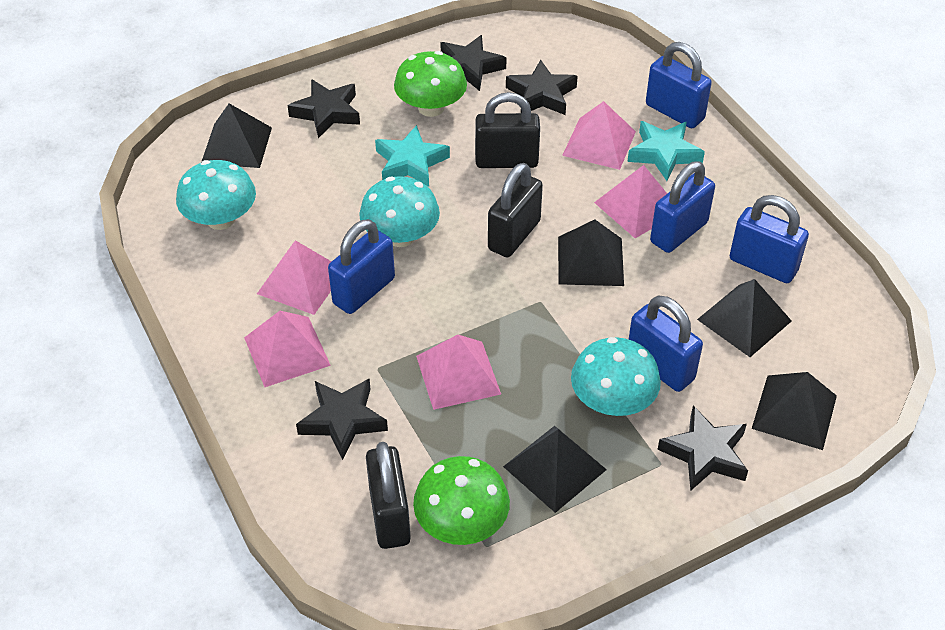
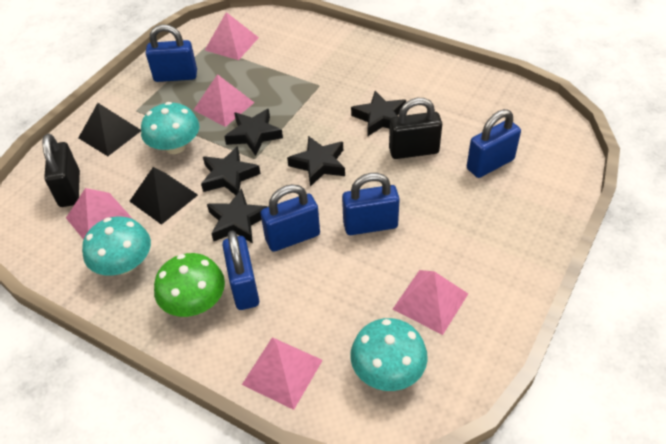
black padlock: 3 -> 2
black pyramid: 5 -> 2
green mushroom: 2 -> 1
turquoise star: 2 -> 0

